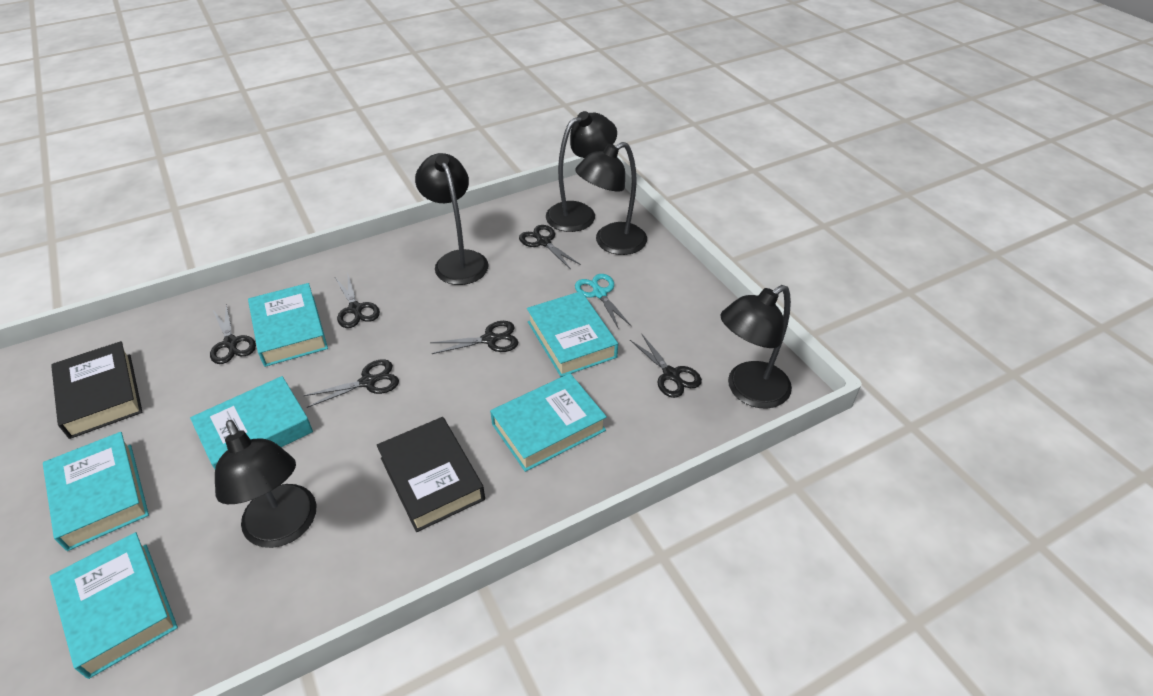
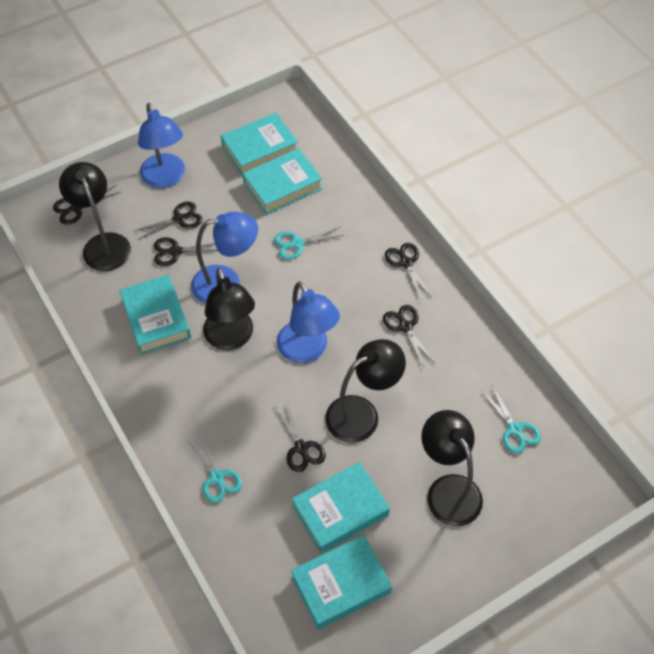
black book: 2 -> 0
black lamp: 5 -> 4
blue lamp: 0 -> 3
turquoise book: 6 -> 5
turquoise scissors: 1 -> 3

